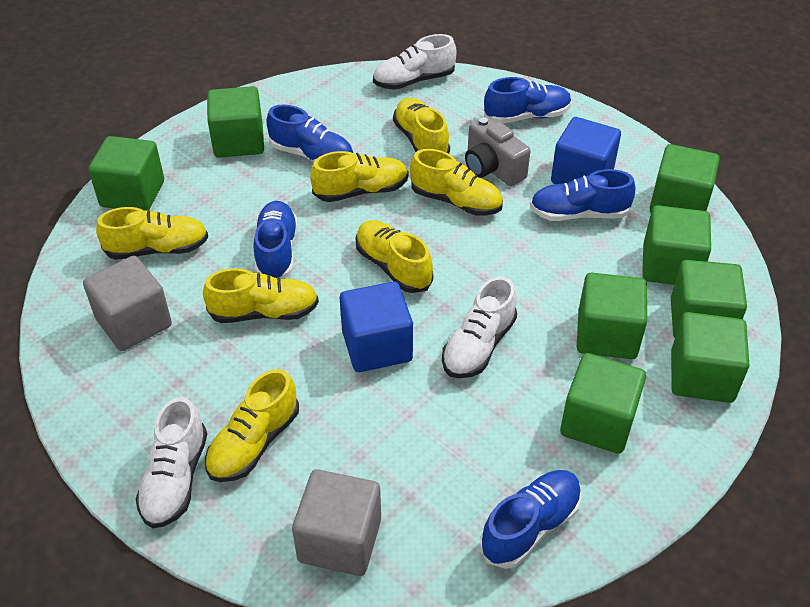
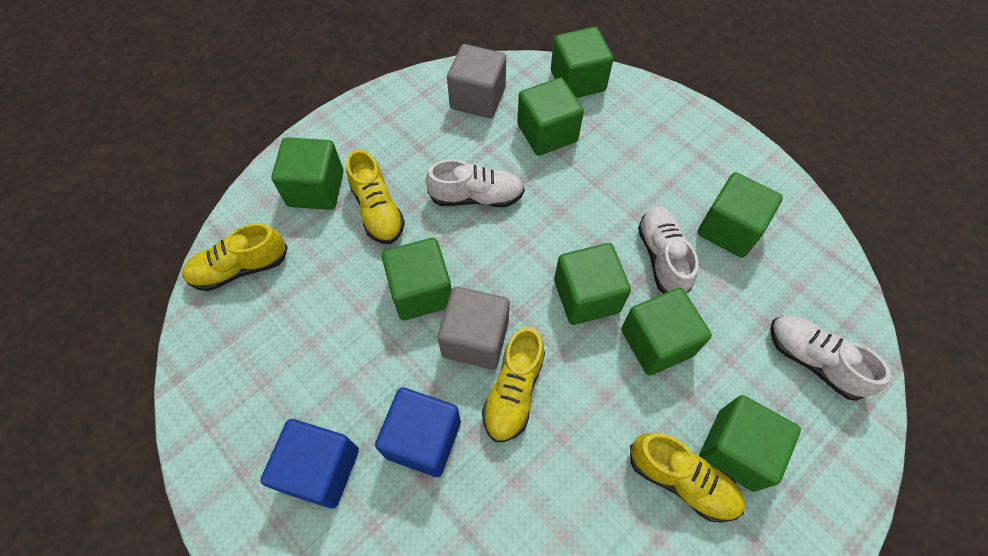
blue shoe: 5 -> 0
grey camera: 1 -> 0
yellow shoe: 7 -> 4

